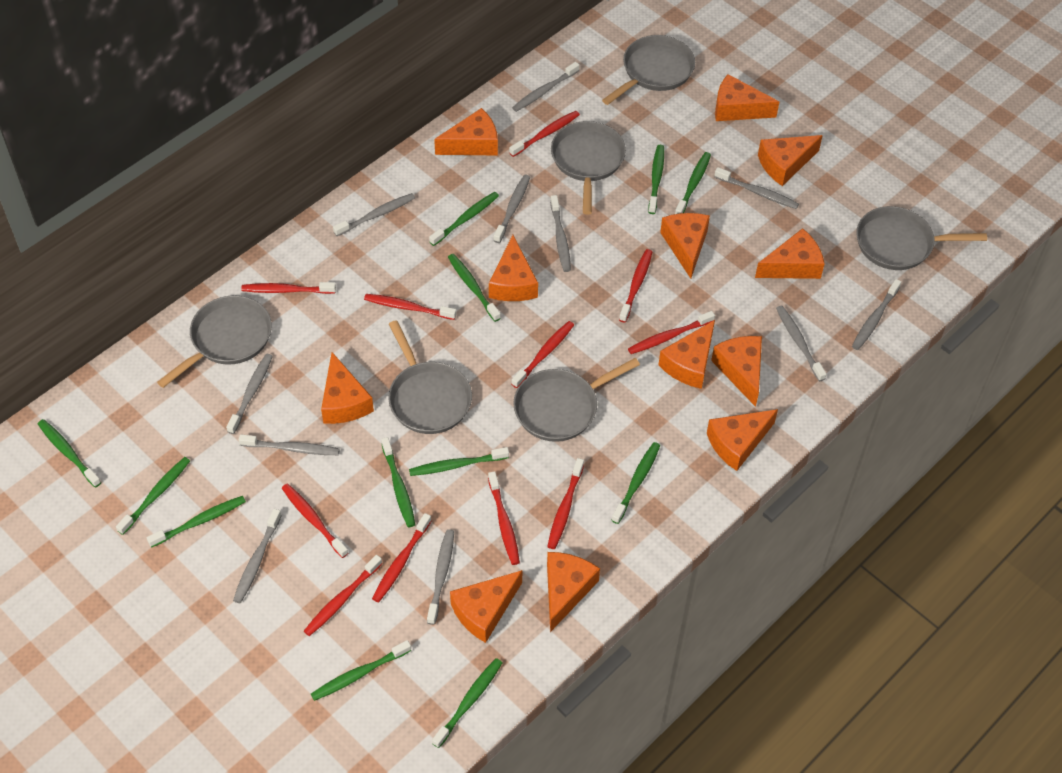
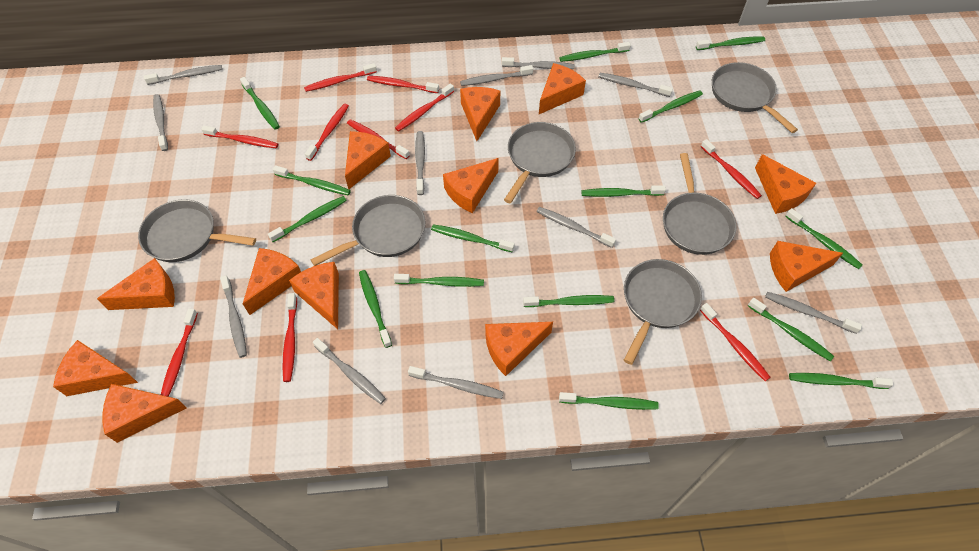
green toothbrush: 12 -> 15
red toothbrush: 11 -> 10

